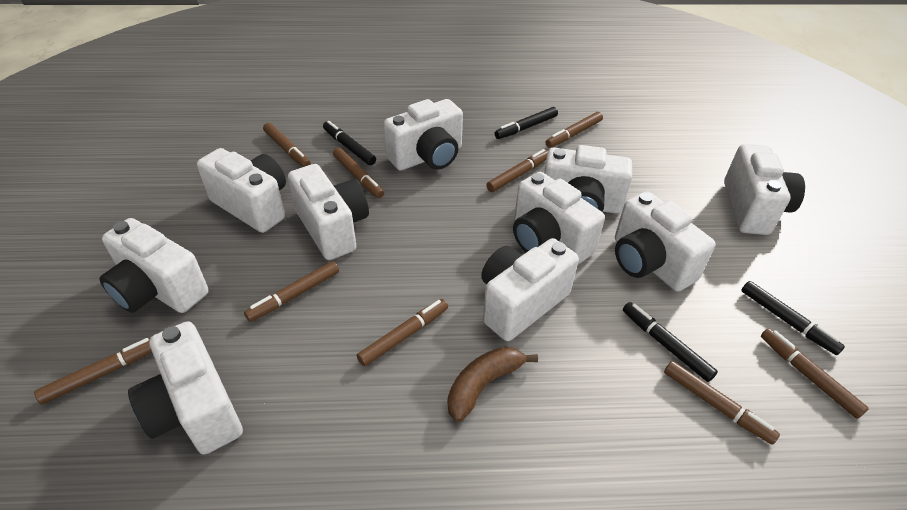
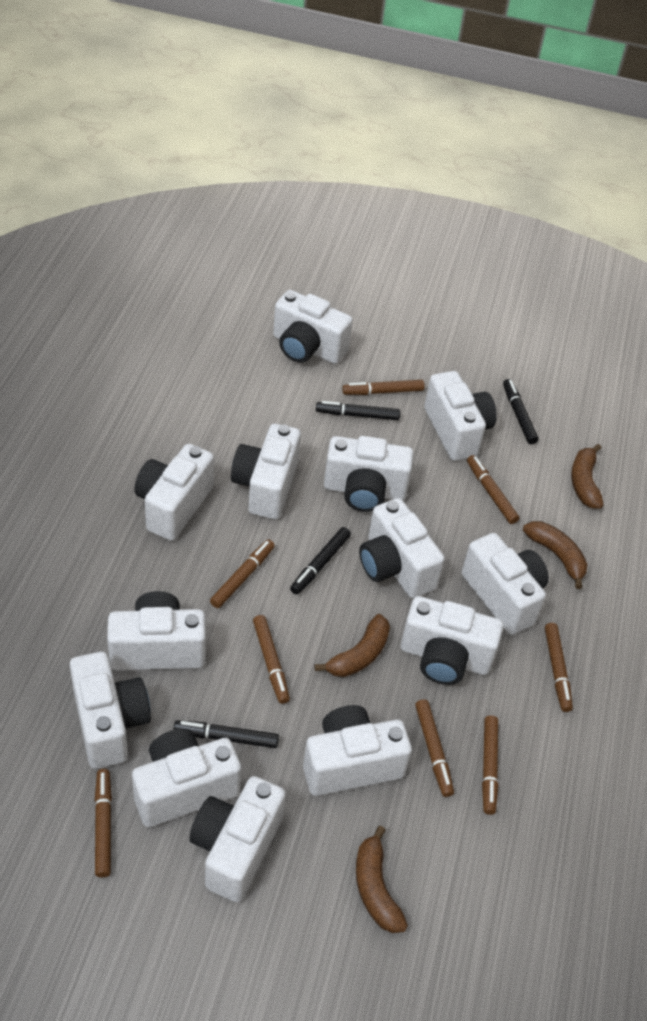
brown banana: 1 -> 4
brown marker: 9 -> 8
white camera: 10 -> 13

